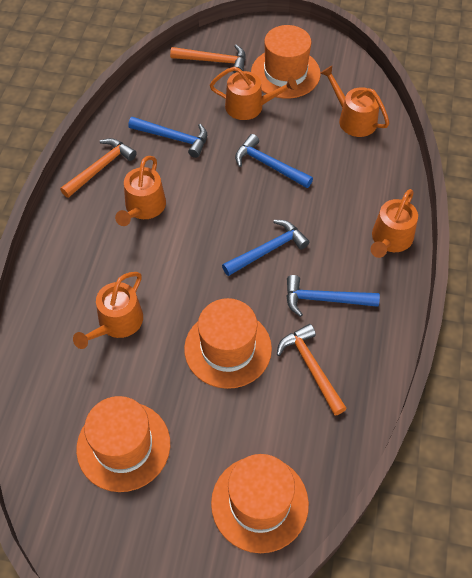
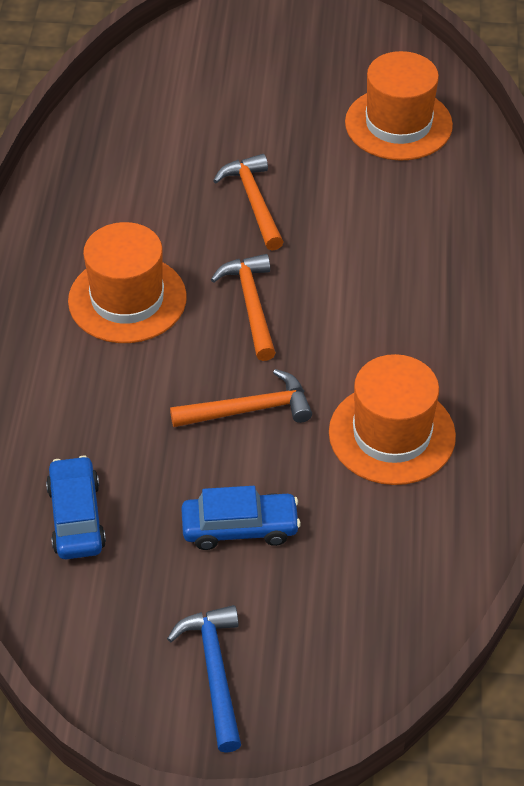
blue car: 0 -> 2
blue hammer: 4 -> 1
orange hat: 4 -> 3
orange watering can: 5 -> 0

